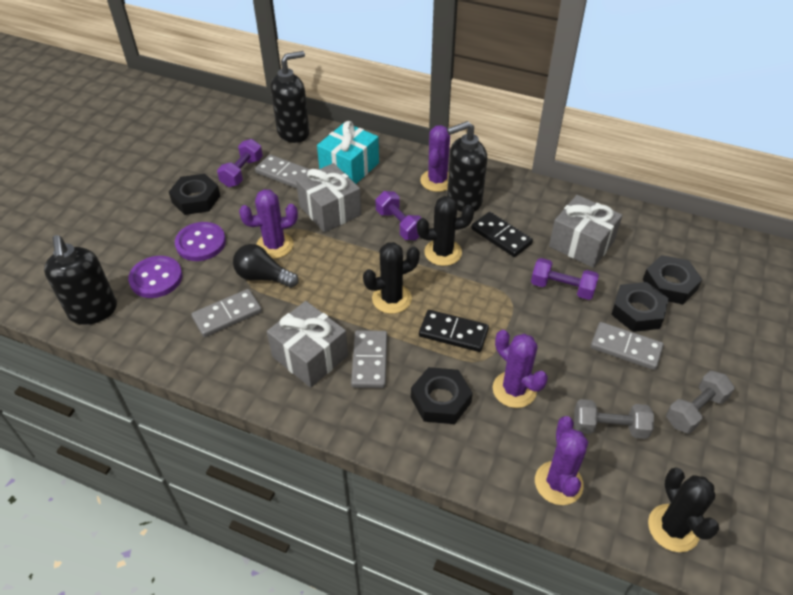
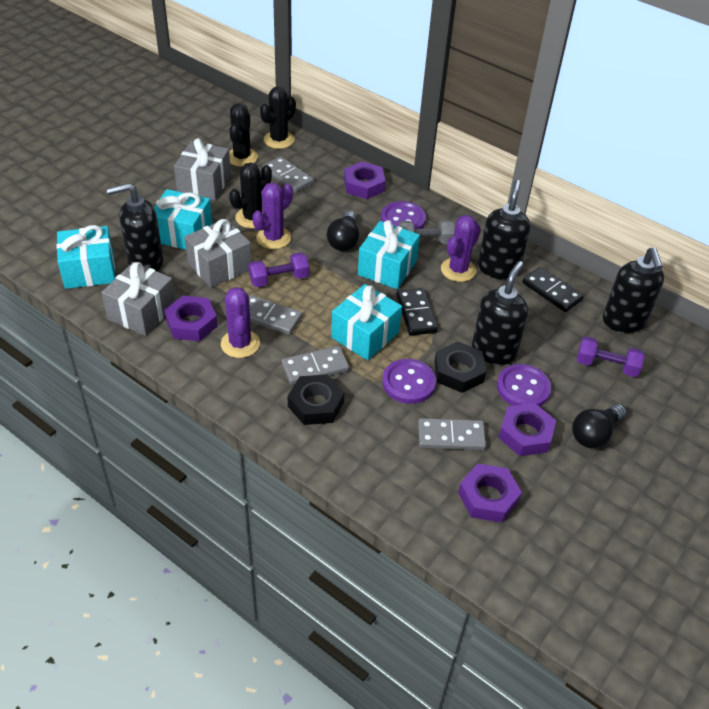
black light bulb: 1 -> 2
black nut: 4 -> 2
black soap dispenser: 3 -> 4
grey dumbbell: 2 -> 1
purple button: 2 -> 3
purple cactus: 4 -> 3
purple dumbbell: 3 -> 2
purple nut: 0 -> 4
turquoise gift: 1 -> 4

